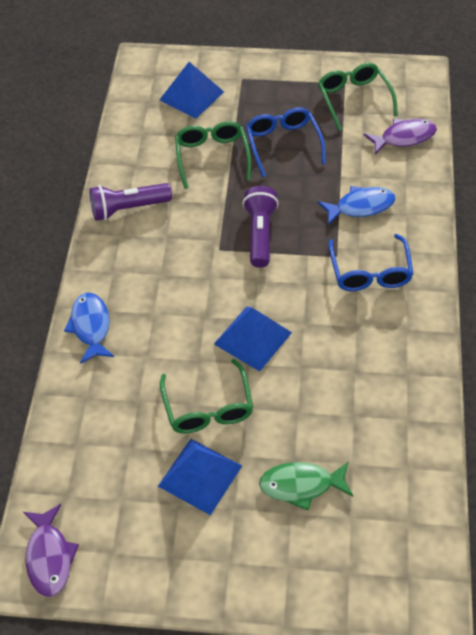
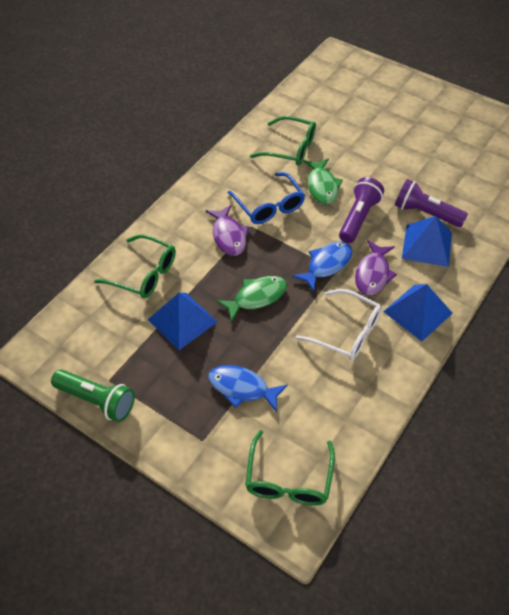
blue glasses: 2 -> 1
green fish: 1 -> 2
green flashlight: 0 -> 1
white glasses: 0 -> 1

